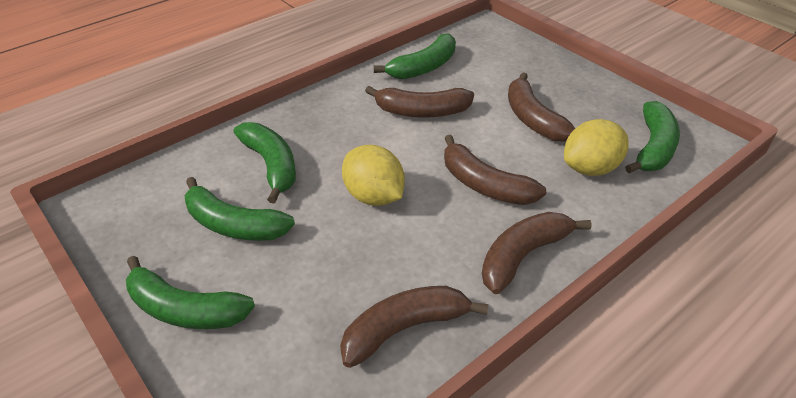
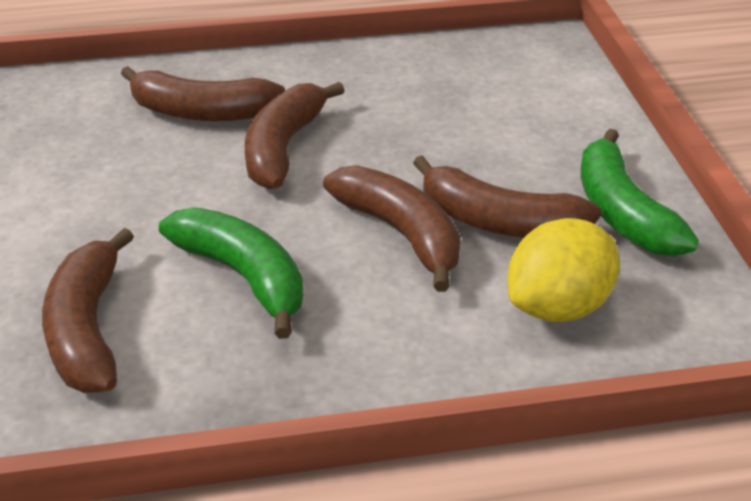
green banana: 5 -> 2
yellow lemon: 2 -> 1

